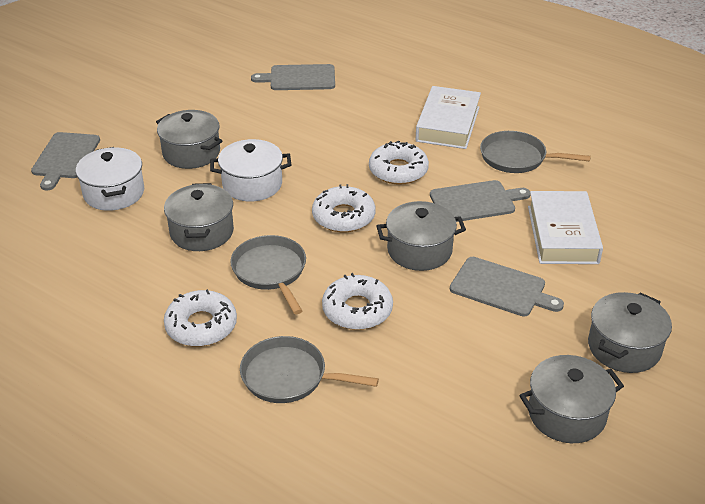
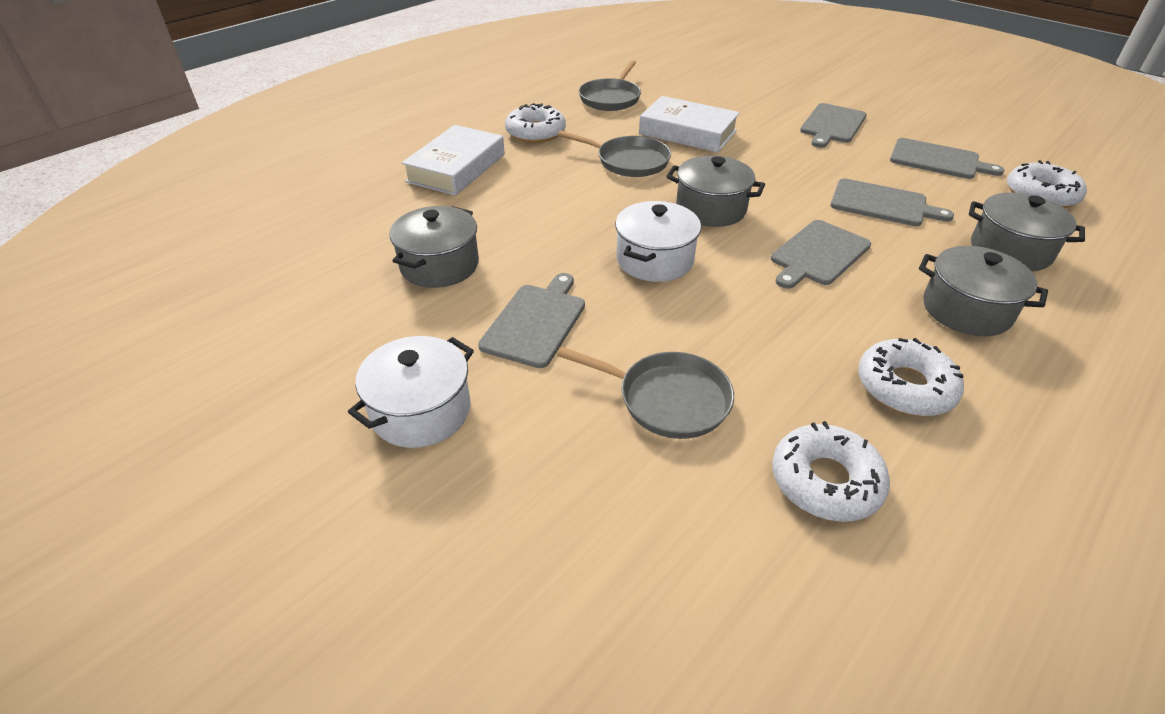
grey cutting board: 4 -> 5
grey pot: 5 -> 4

